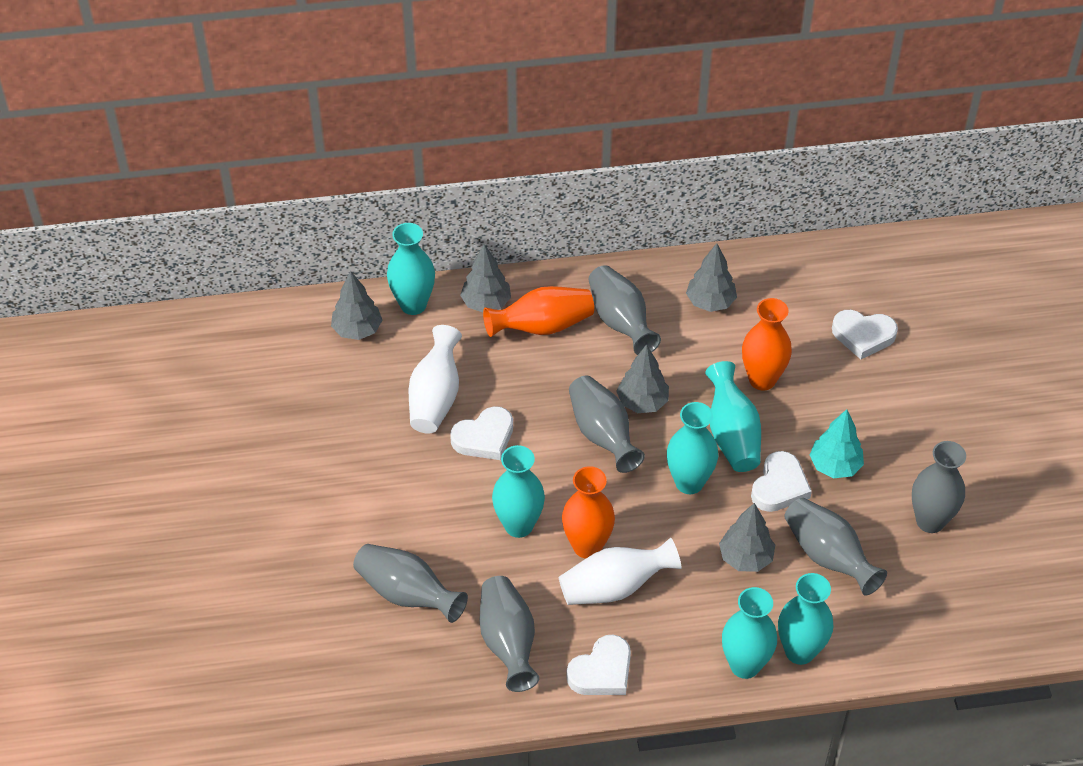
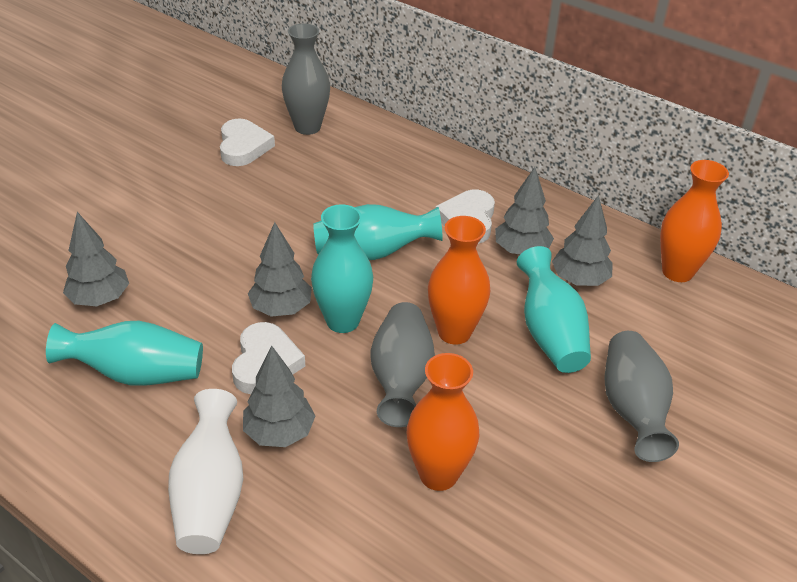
grey vase: 6 -> 3
turquoise tree: 1 -> 0
turquoise vase: 6 -> 4
white heart: 4 -> 3
white vase: 2 -> 1

